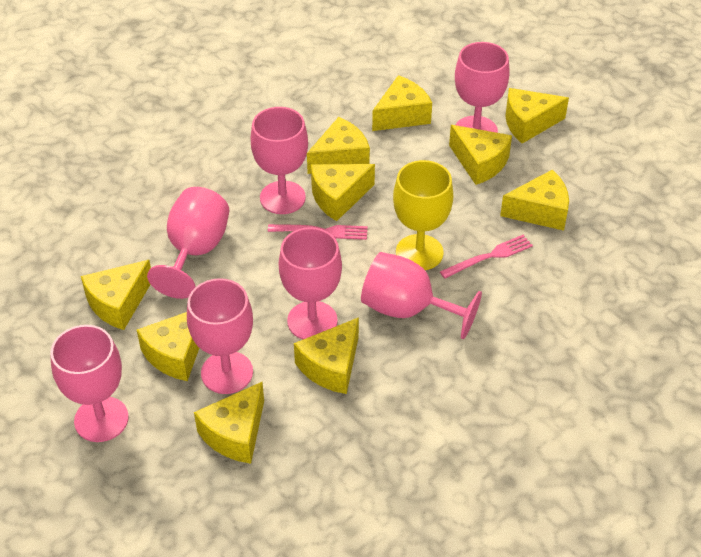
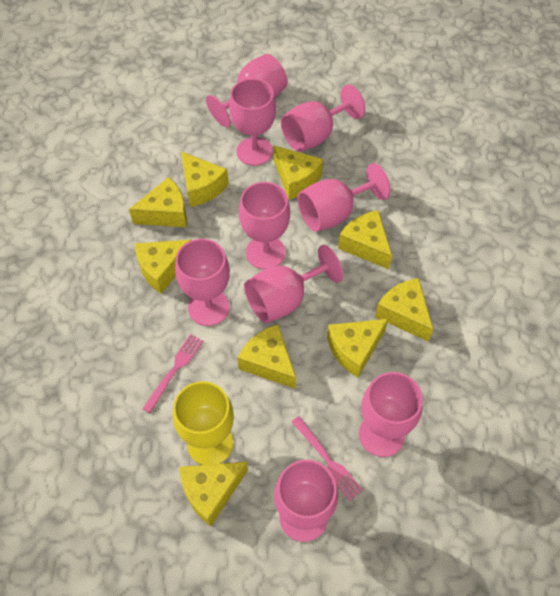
pink goblet: 7 -> 9
yellow cheese: 10 -> 9

